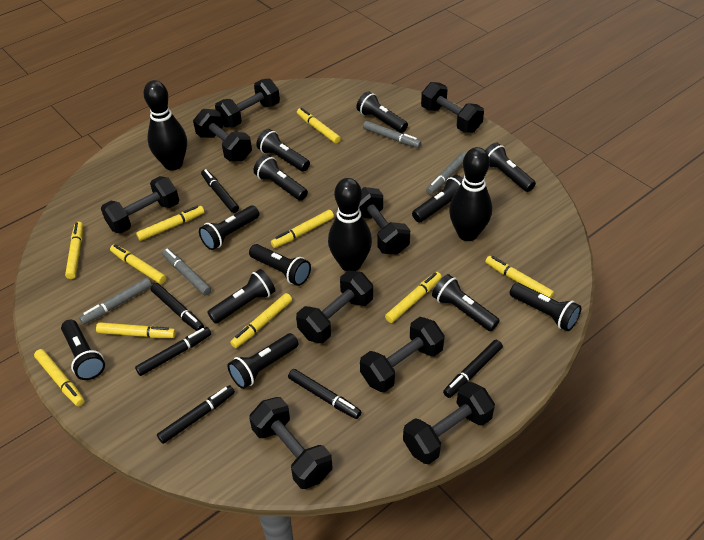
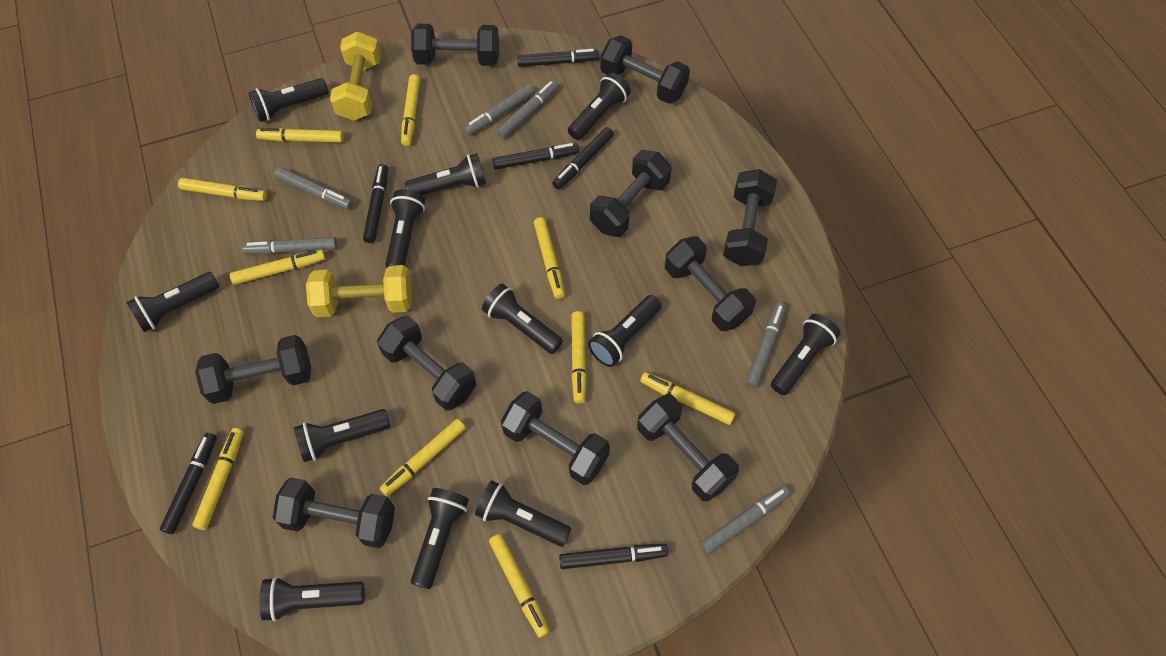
black bowling pin: 3 -> 0
black dumbbell: 9 -> 10
grey marker: 4 -> 6
yellow dumbbell: 0 -> 2

